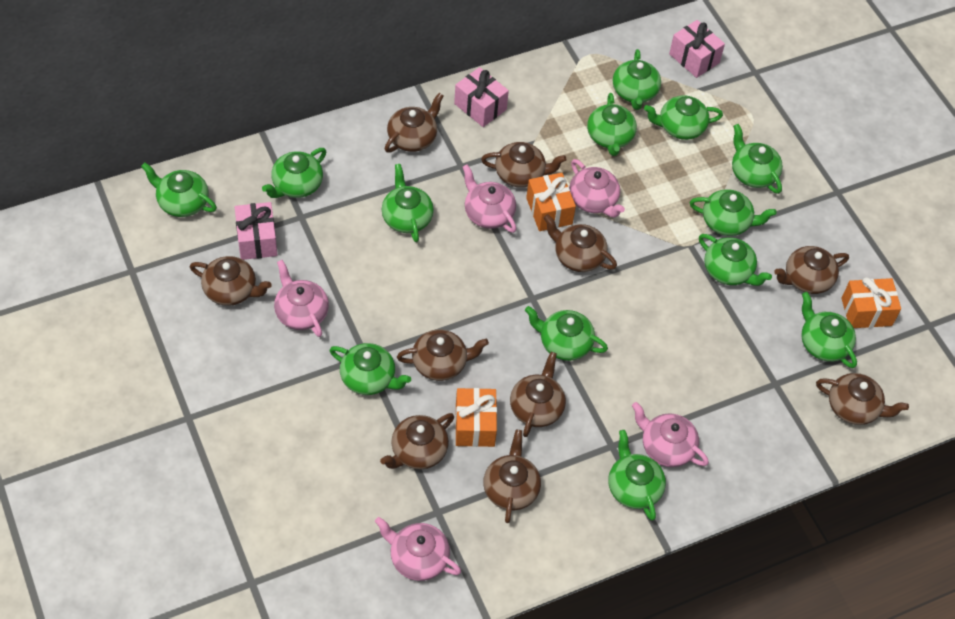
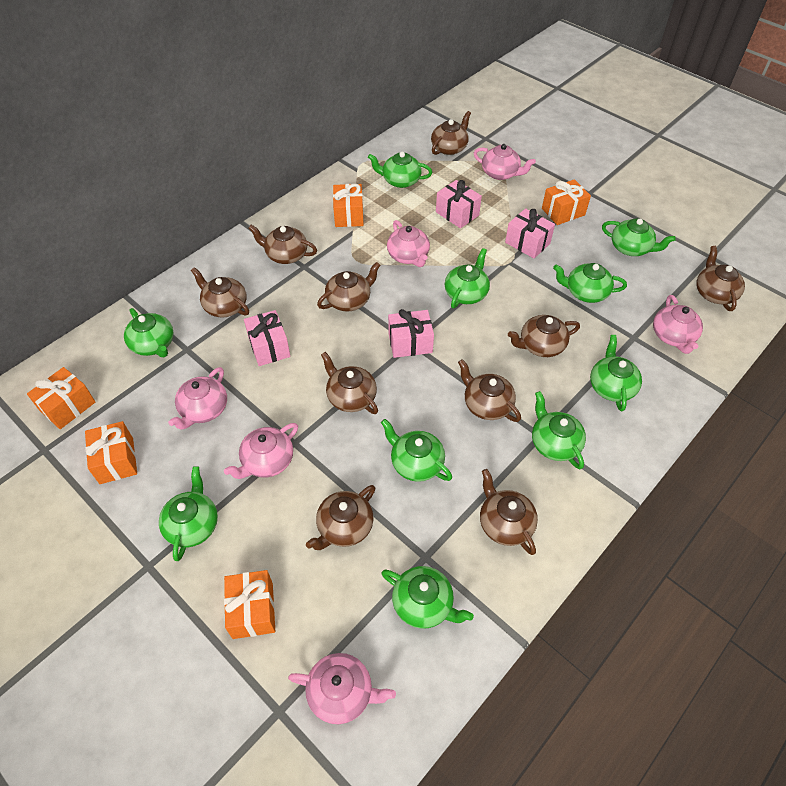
green teapot: 13 -> 10
orange gift: 3 -> 5
pink gift: 3 -> 4
pink teapot: 5 -> 6

